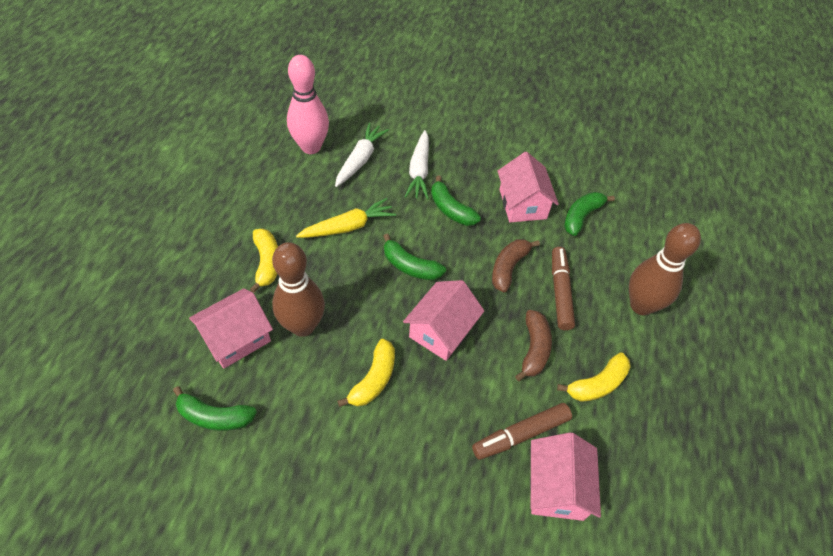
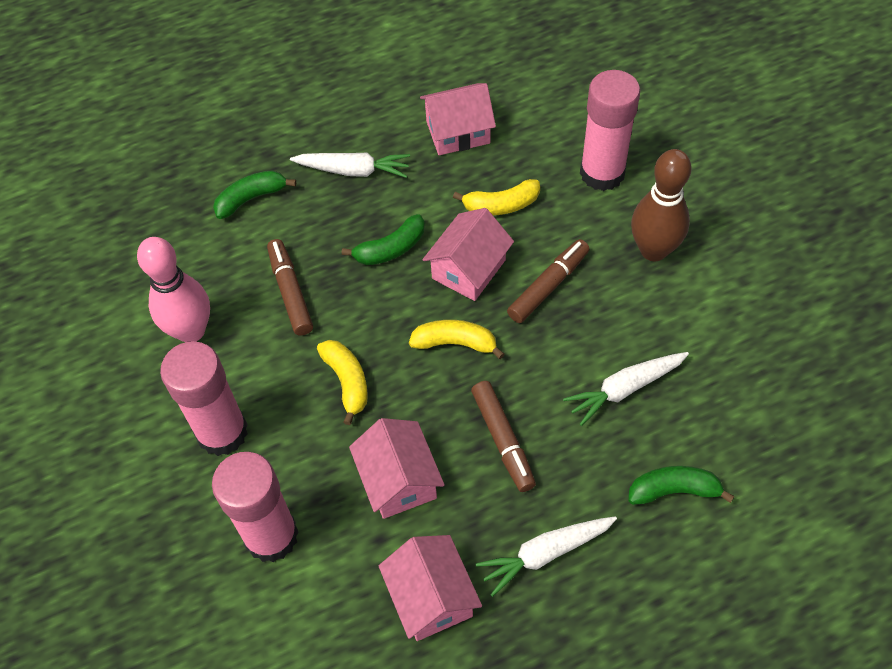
brown banana: 2 -> 0
brown bowling pin: 2 -> 1
brown marker: 2 -> 3
green banana: 4 -> 3
pink glue stick: 0 -> 3
white carrot: 2 -> 3
yellow carrot: 1 -> 0

